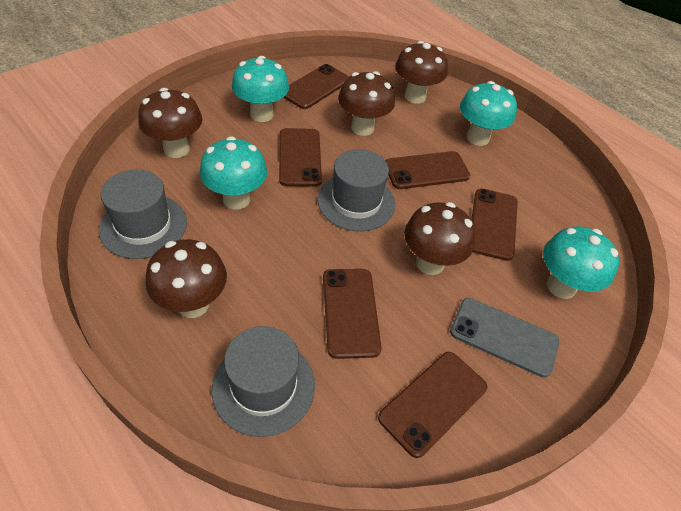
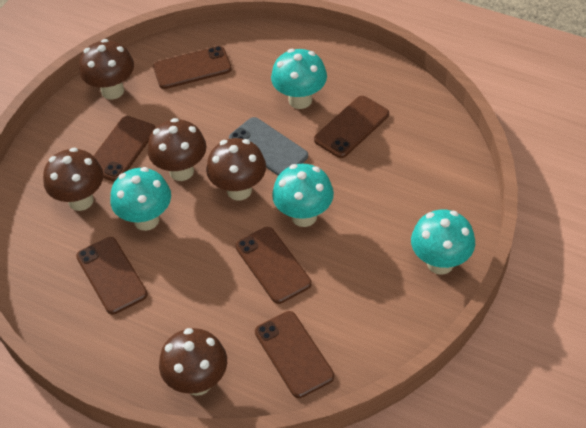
grey hat: 3 -> 0

